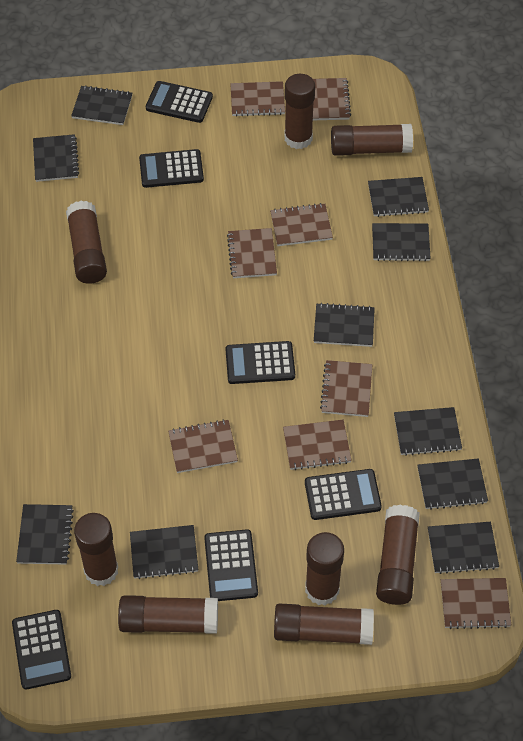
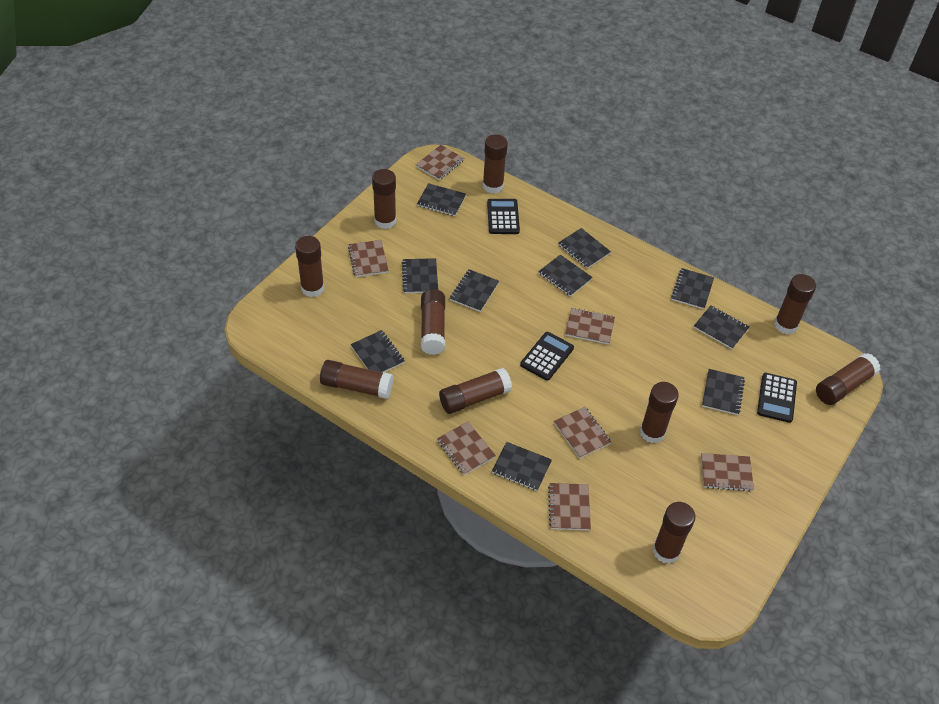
black calculator: 6 -> 3
brown glue stick: 8 -> 10
brown notebook: 8 -> 7

